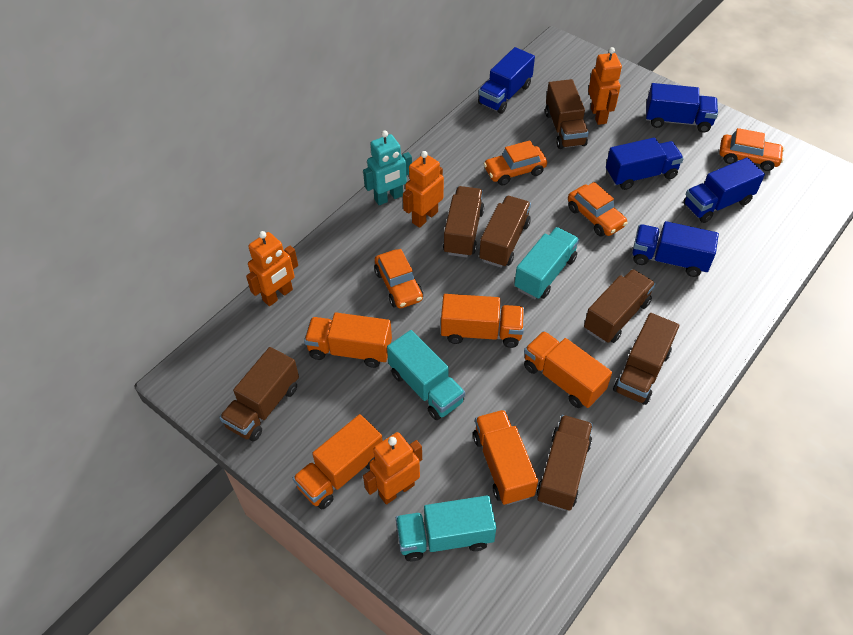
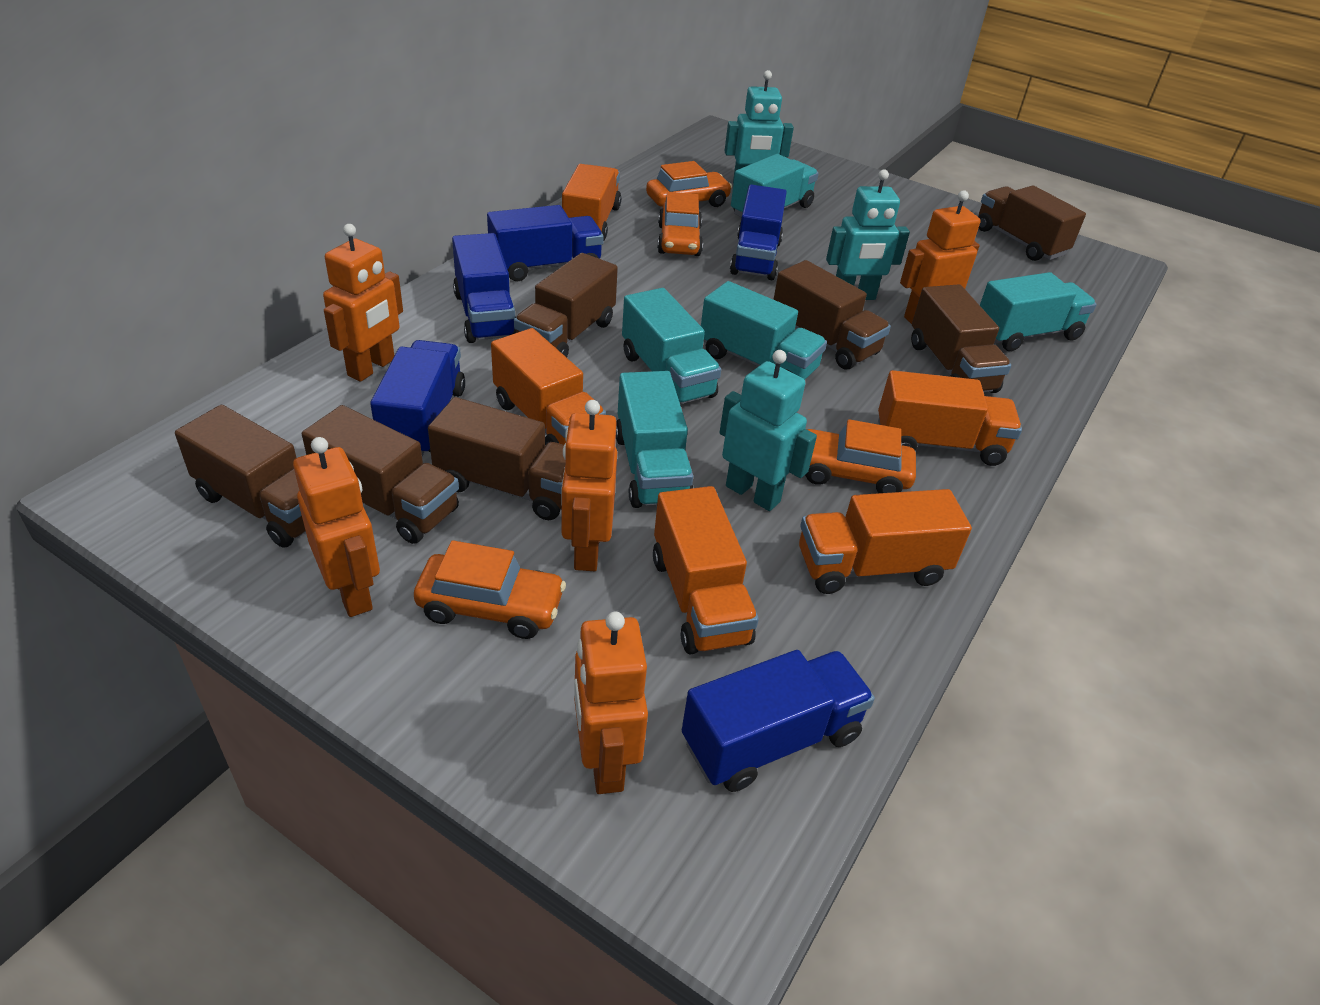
orange robot: 4 -> 5
turquoise robot: 1 -> 3
turquoise truck: 3 -> 5

